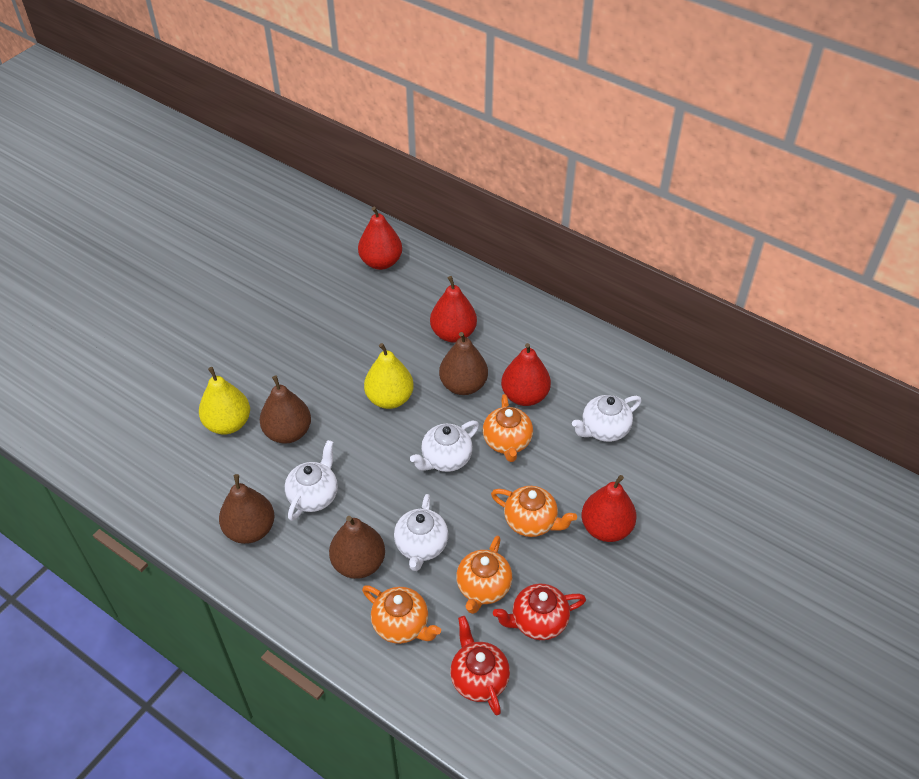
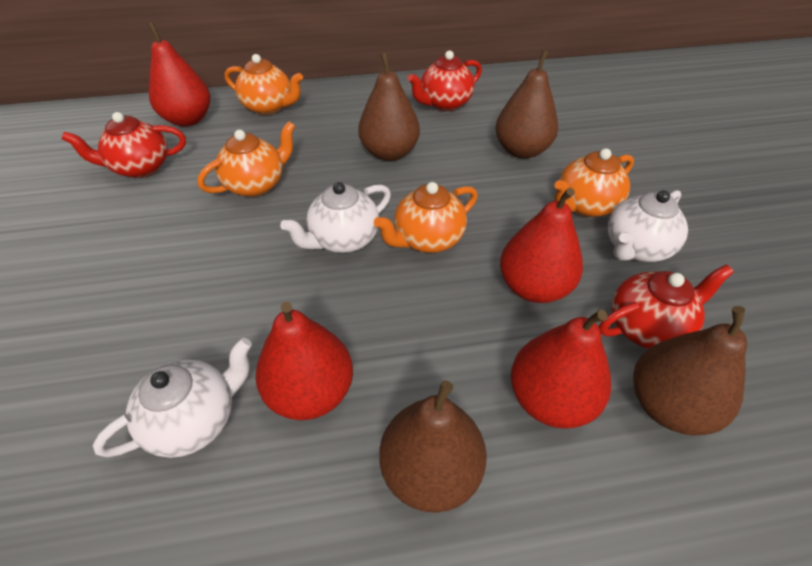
red teapot: 2 -> 3
white teapot: 4 -> 3
yellow pear: 2 -> 0

